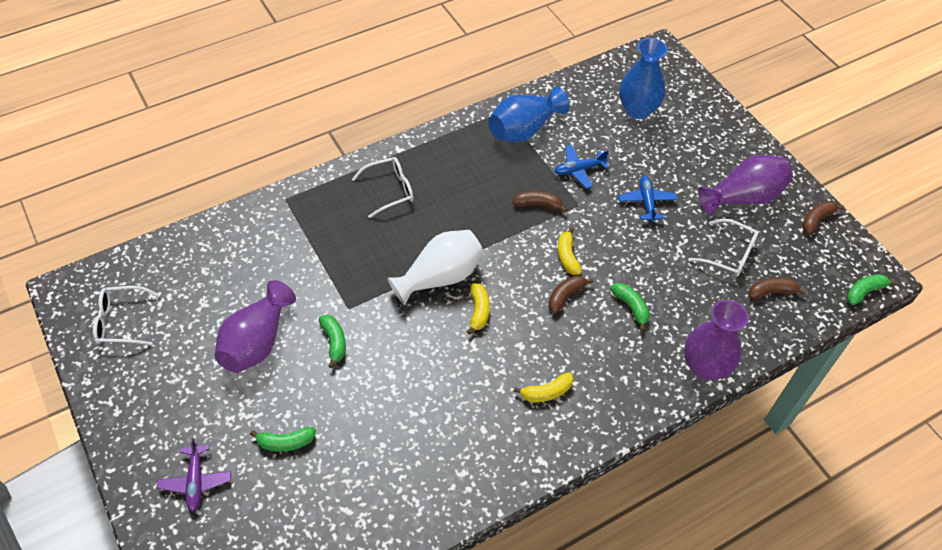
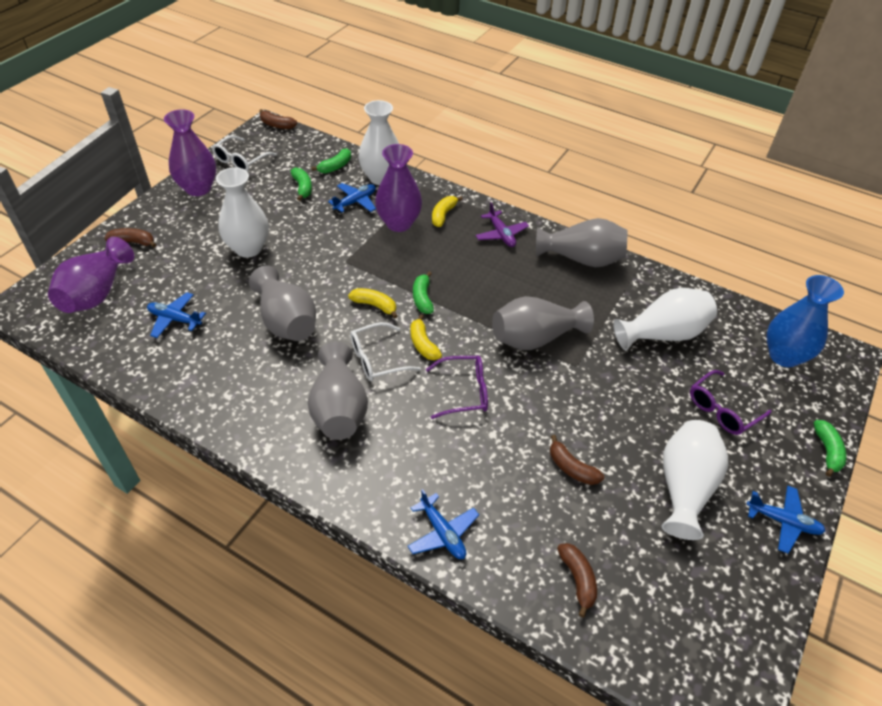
blue plane: 2 -> 4
blue vase: 2 -> 1
grey vase: 0 -> 4
purple glasses: 0 -> 2
white glasses: 3 -> 2
white vase: 1 -> 4

